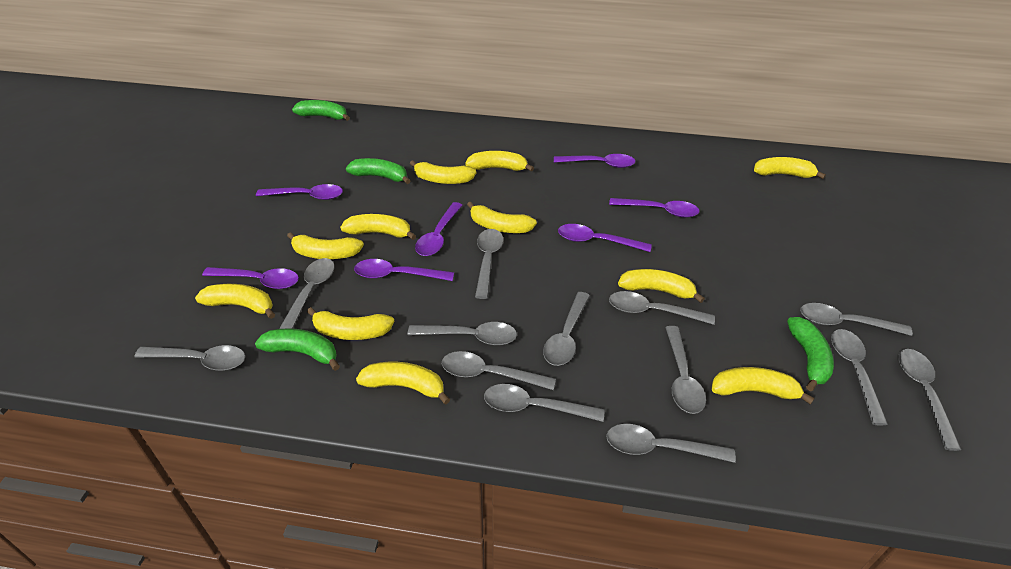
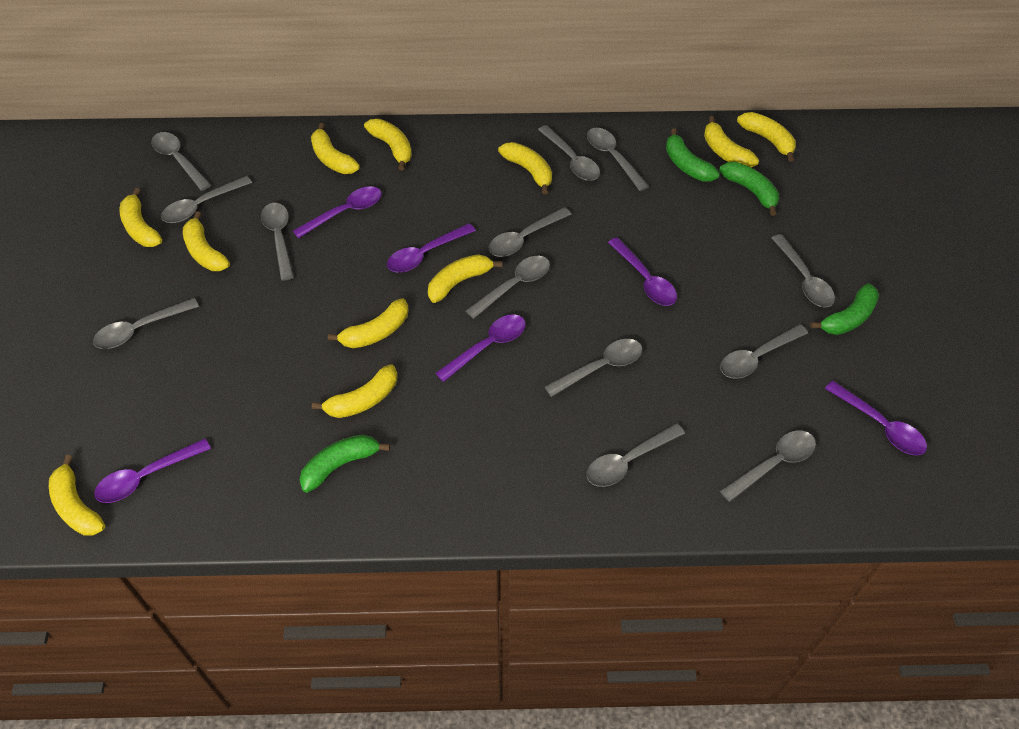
purple spoon: 7 -> 6

